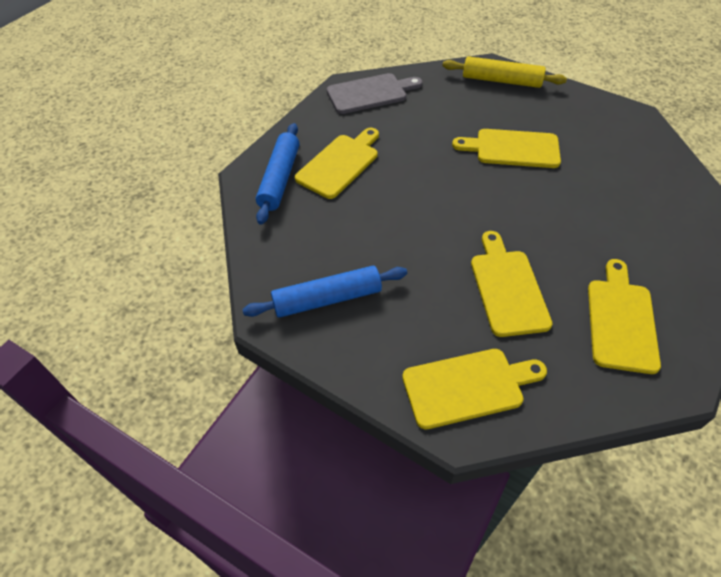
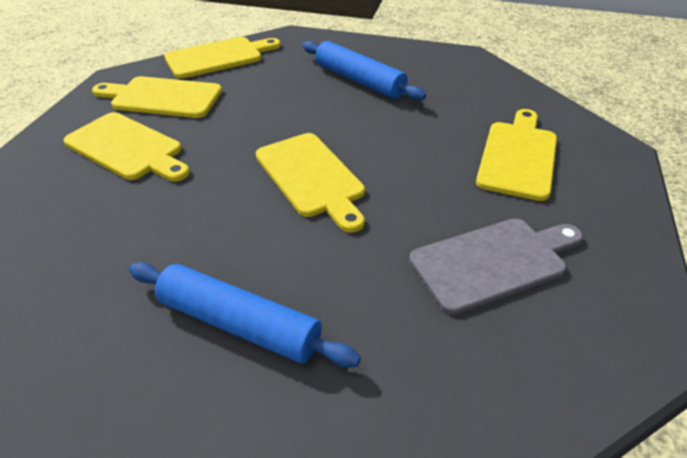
yellow rolling pin: 1 -> 0

